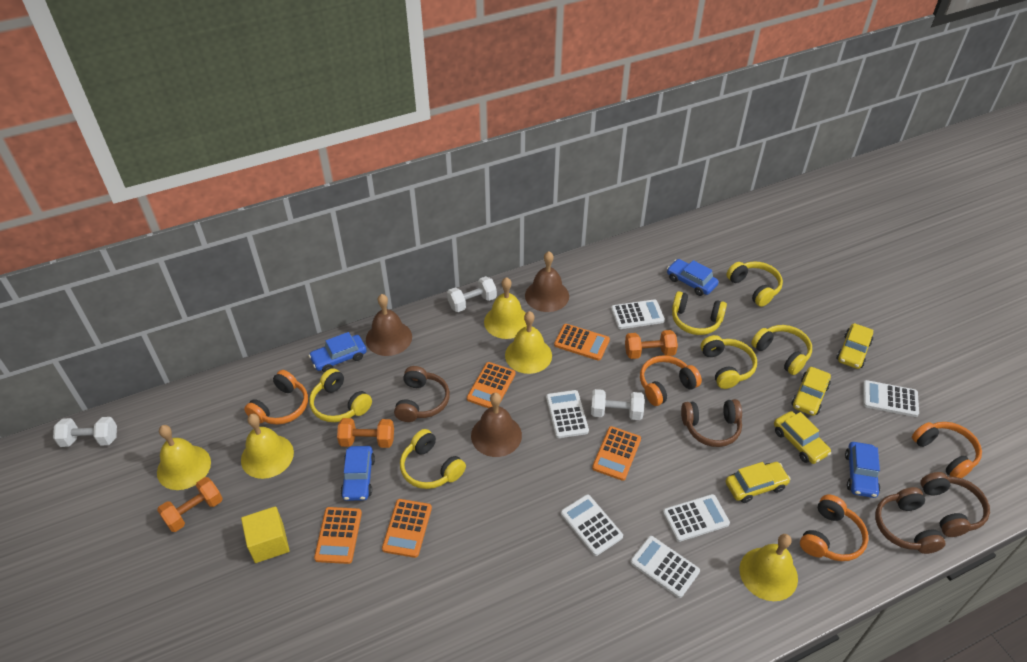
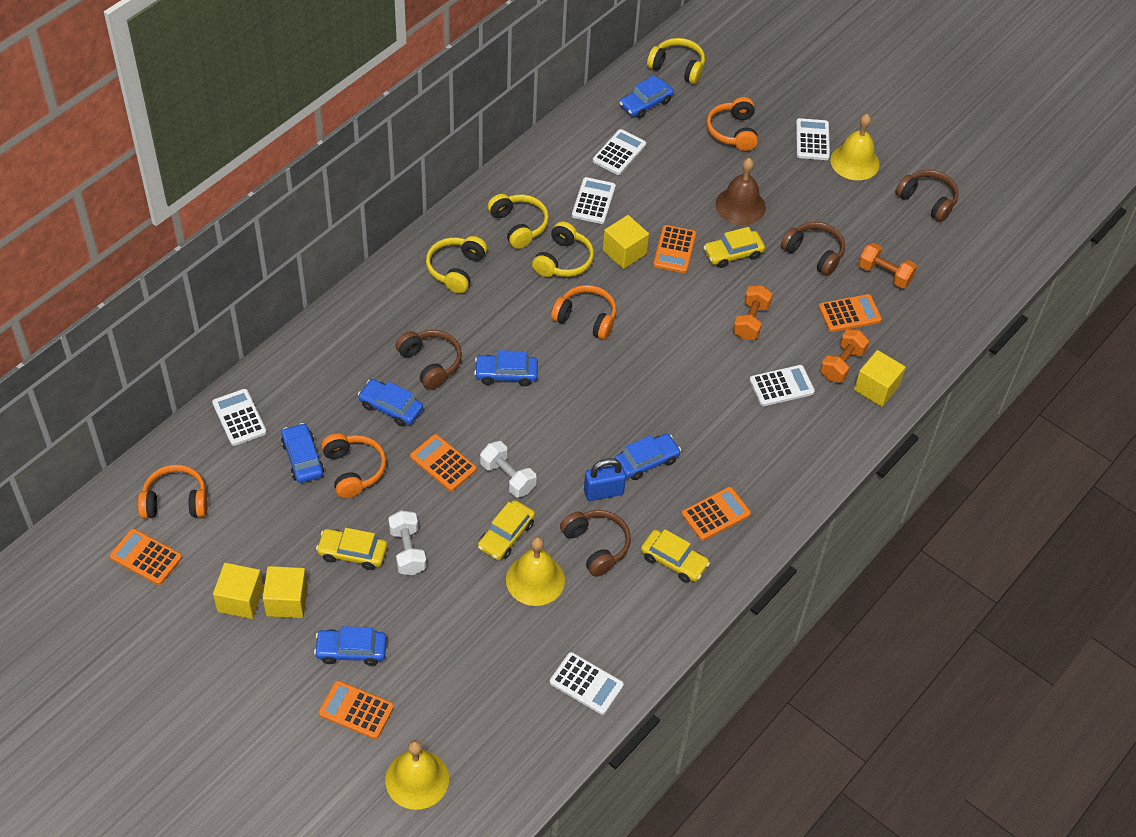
blue car: 4 -> 6
blue padlock: 0 -> 1
brown bell: 3 -> 1
orange calculator: 5 -> 6
white dumbbell: 3 -> 2
yellow bell: 5 -> 3
yellow cube: 1 -> 4
yellow headphones: 6 -> 4

